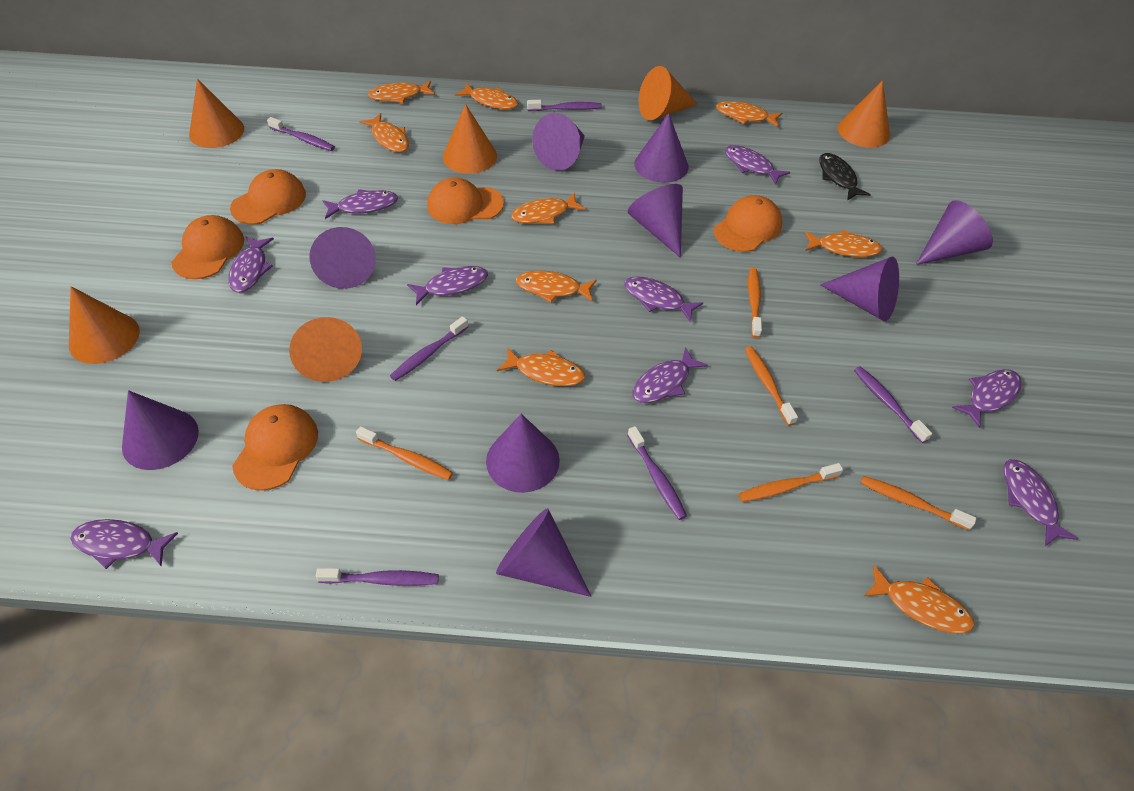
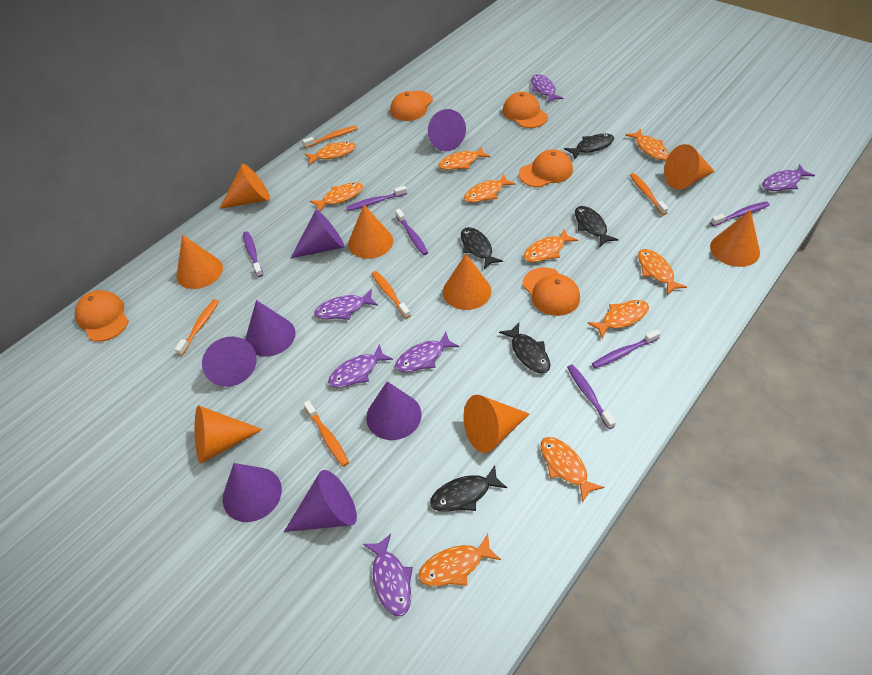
black fish: 1 -> 5
orange cone: 6 -> 8
orange fish: 9 -> 10
purple cone: 9 -> 7
purple fish: 9 -> 6

